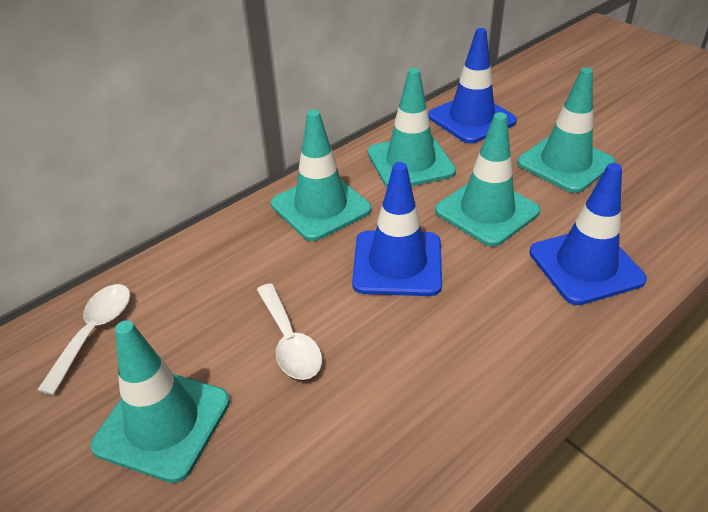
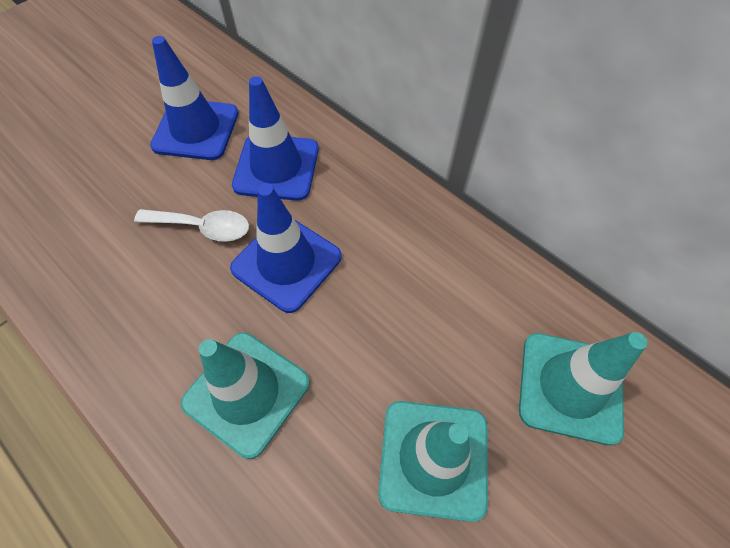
turquoise traffic cone: 5 -> 3
white spoon: 2 -> 1

